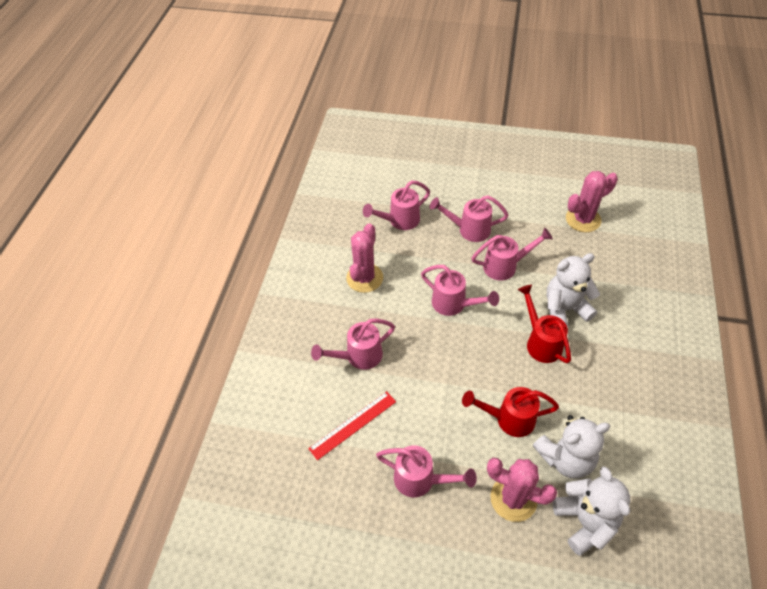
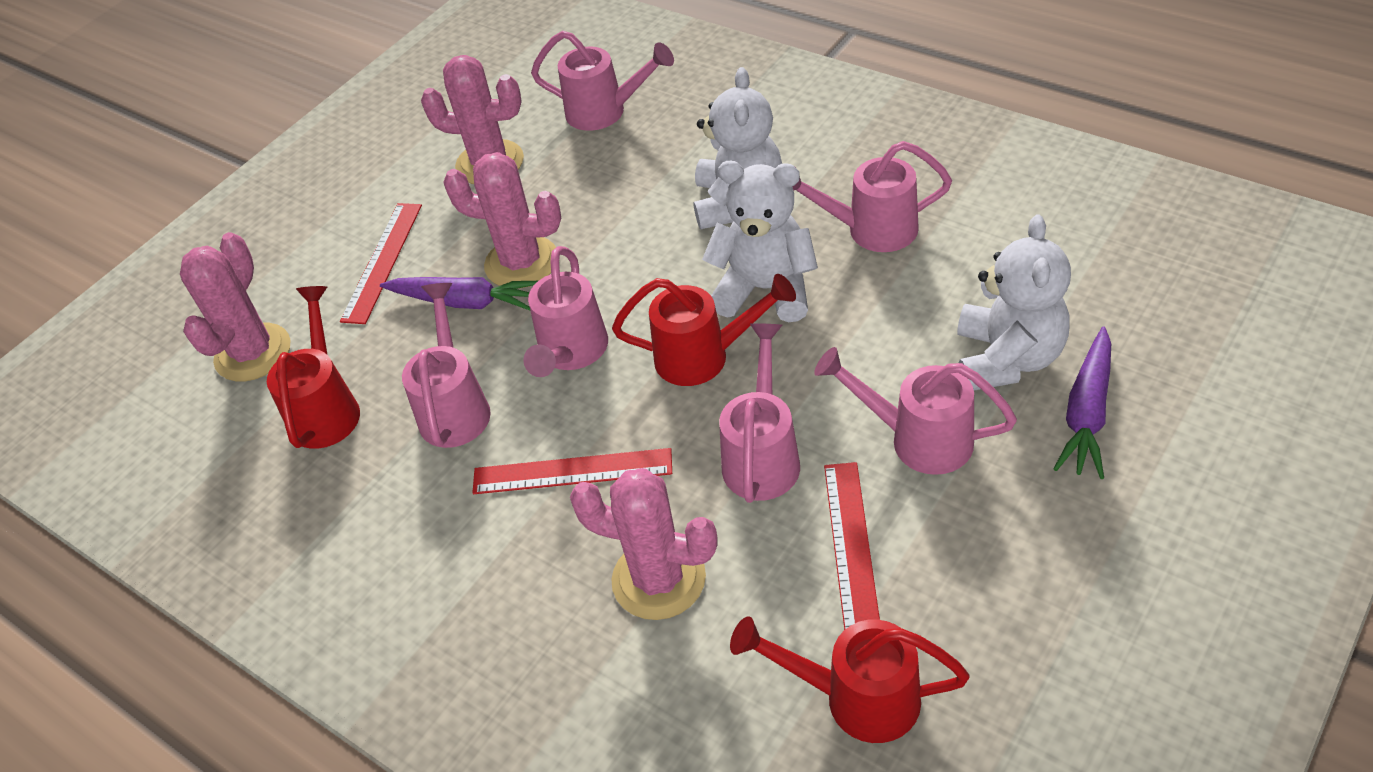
pink cactus: 3 -> 4
purple carrot: 0 -> 2
red ruler: 1 -> 3
red watering can: 2 -> 3

